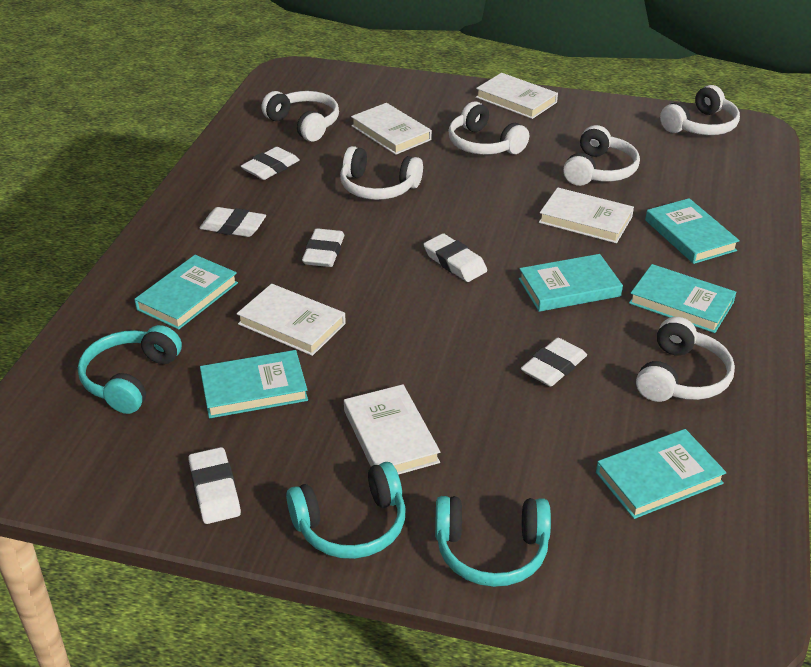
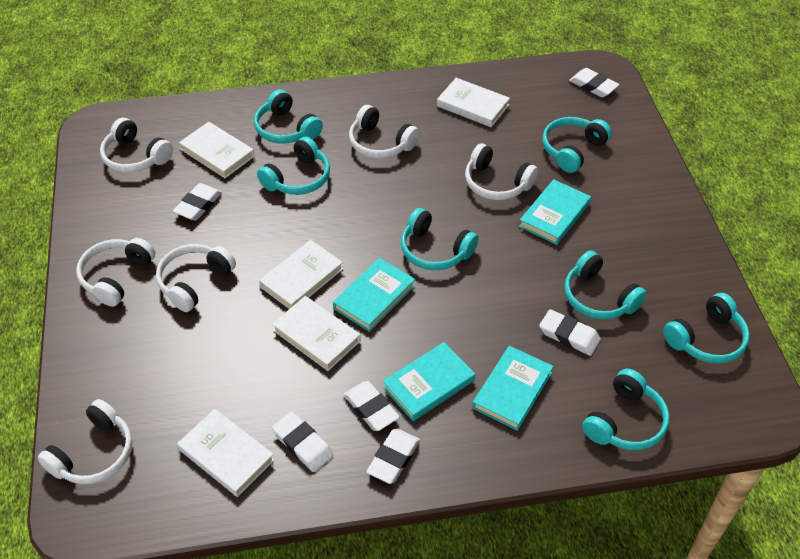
turquoise book: 6 -> 4
turquoise headphones: 3 -> 7

